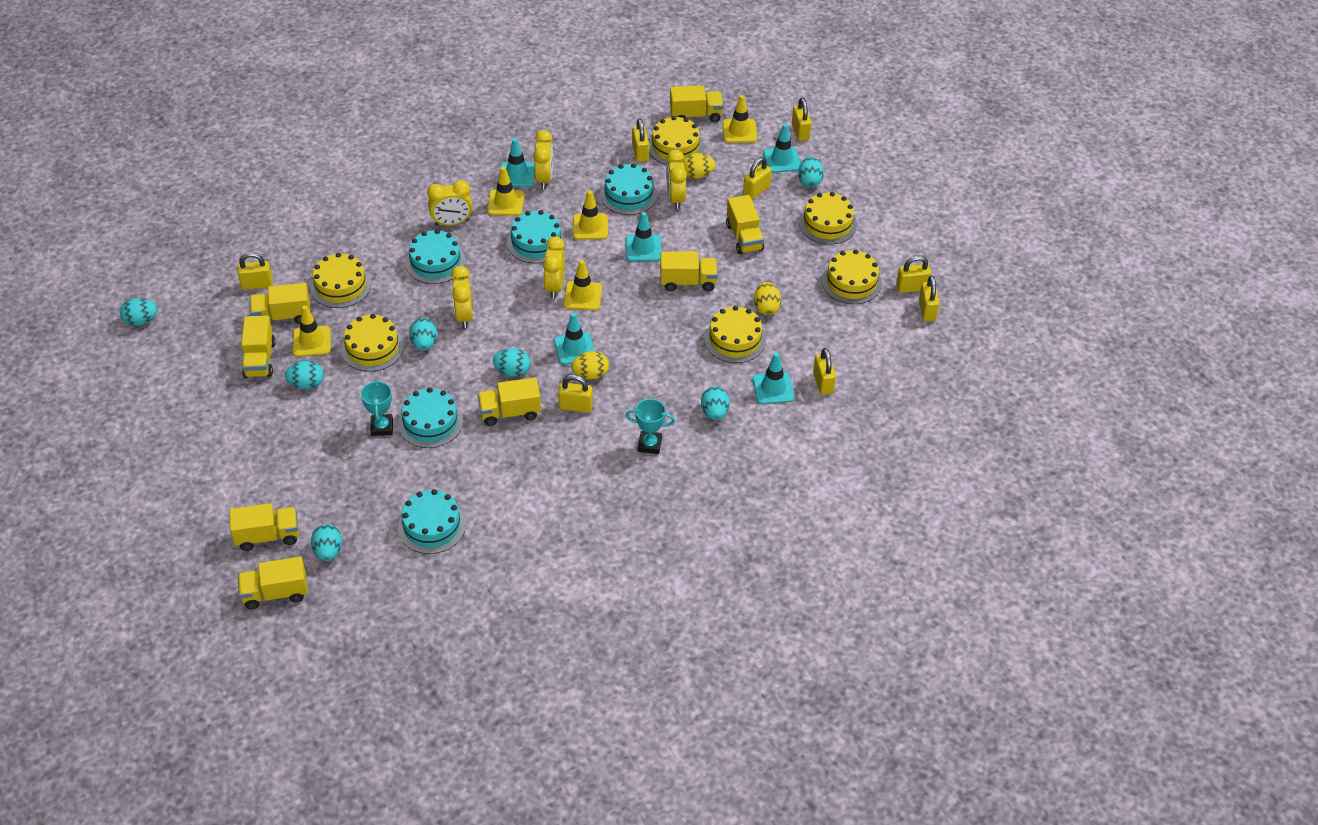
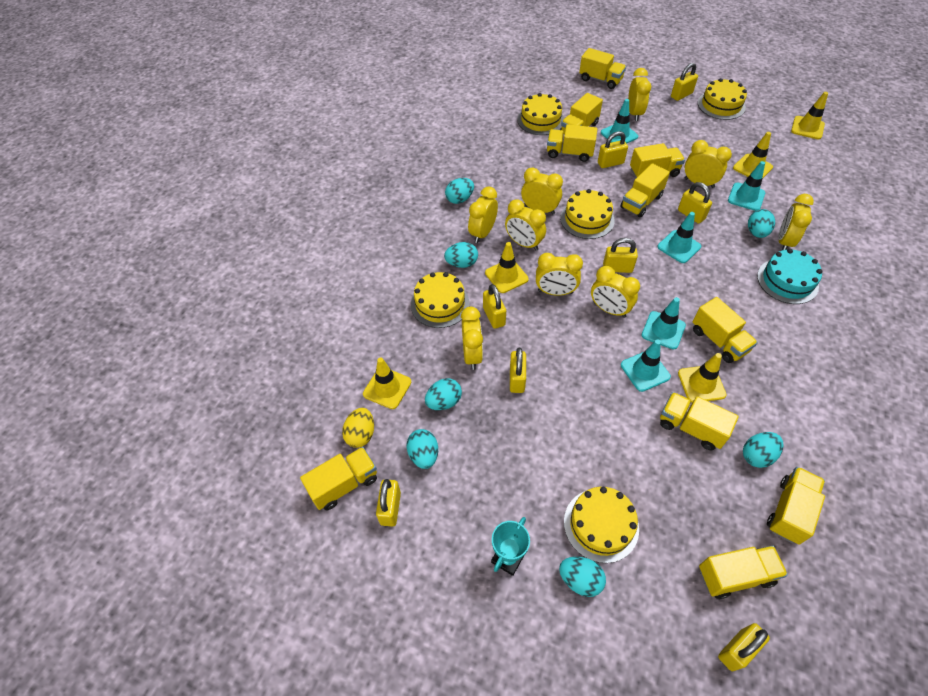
turquoise cake: 5 -> 1
turquoise trophy: 2 -> 1
yellow cake: 6 -> 5
yellow clock: 5 -> 9
yellow egg: 3 -> 1
yellow truck: 8 -> 10

